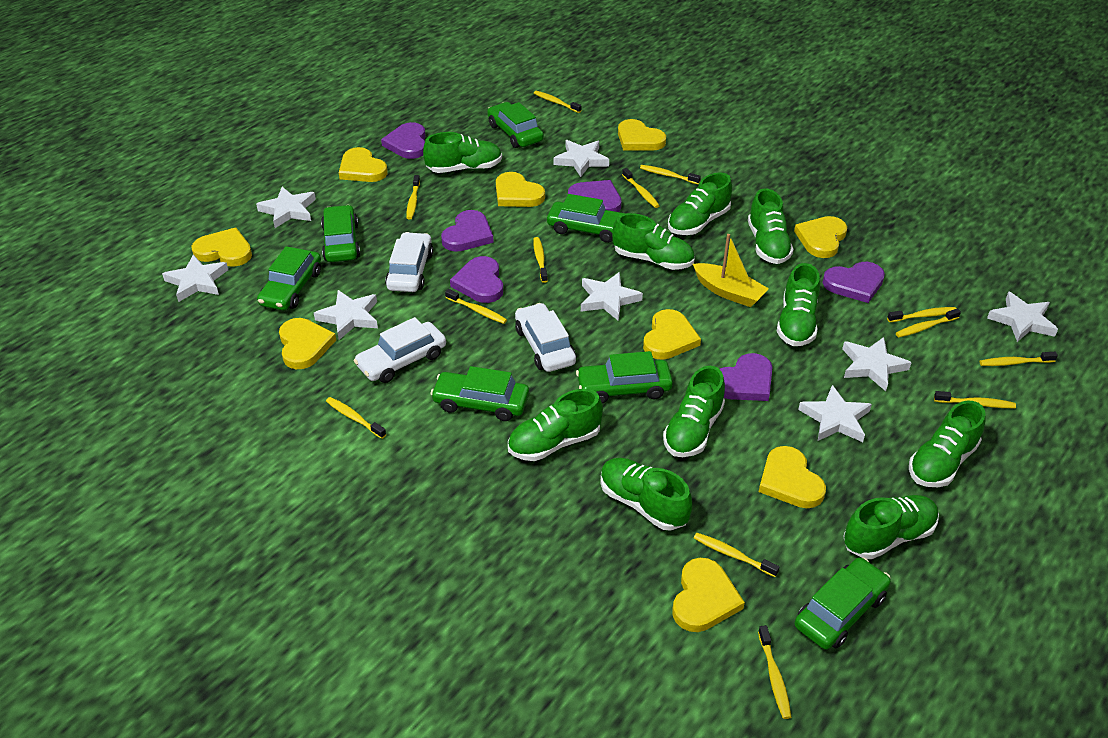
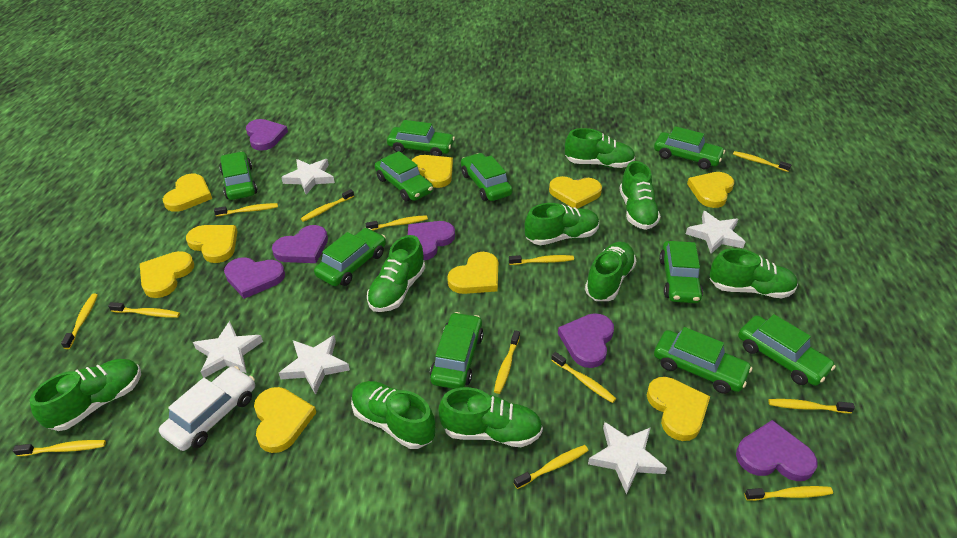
green car: 7 -> 10
green shoe: 10 -> 9
white car: 3 -> 1
white star: 8 -> 5
yellow boat: 1 -> 0

